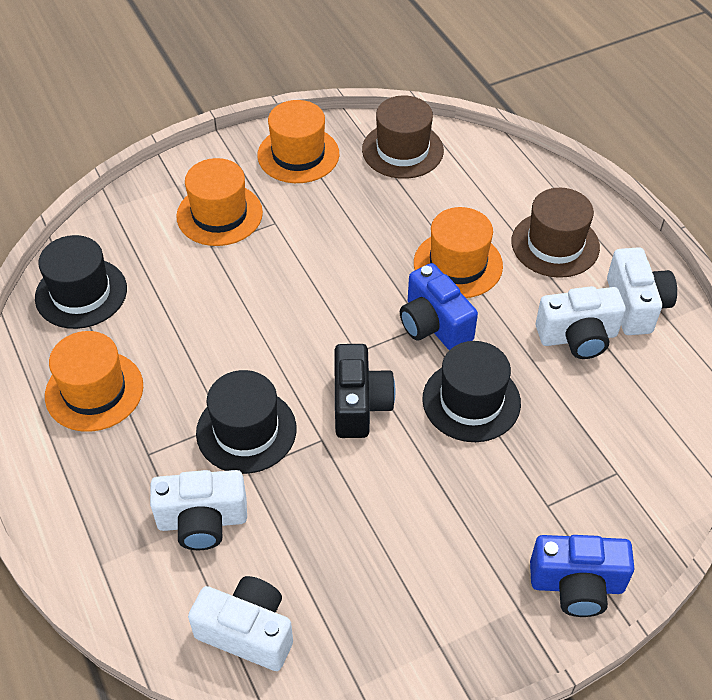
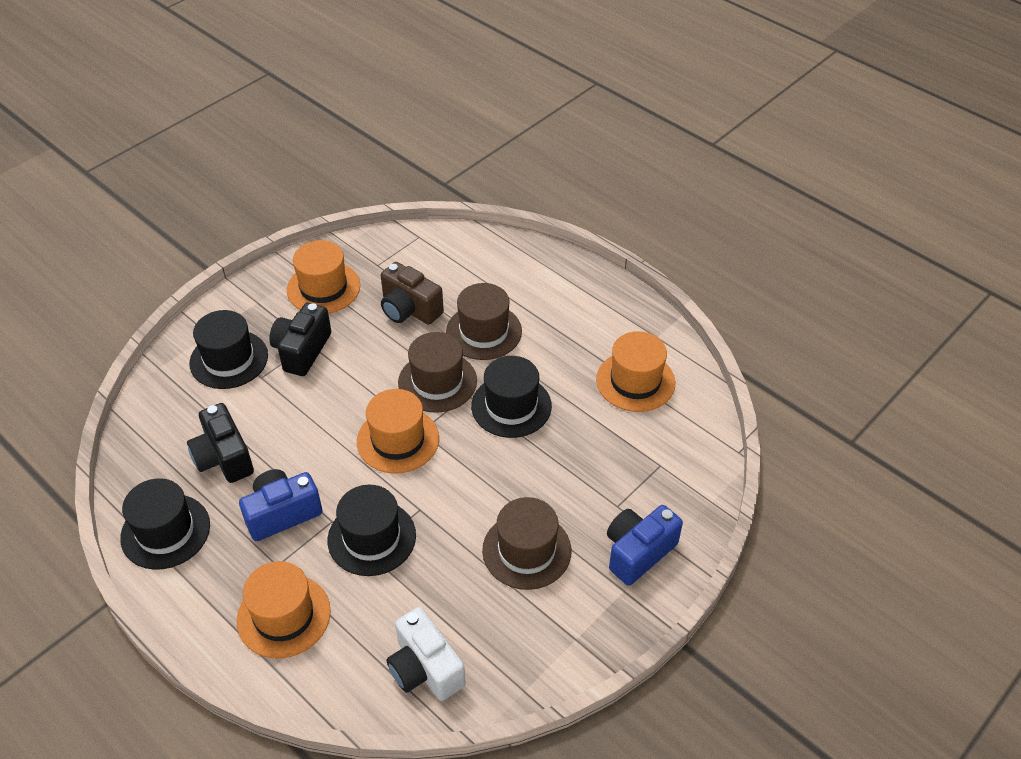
black camera: 1 -> 2
black hat: 3 -> 4
brown camera: 0 -> 1
brown hat: 2 -> 3
white camera: 4 -> 1

